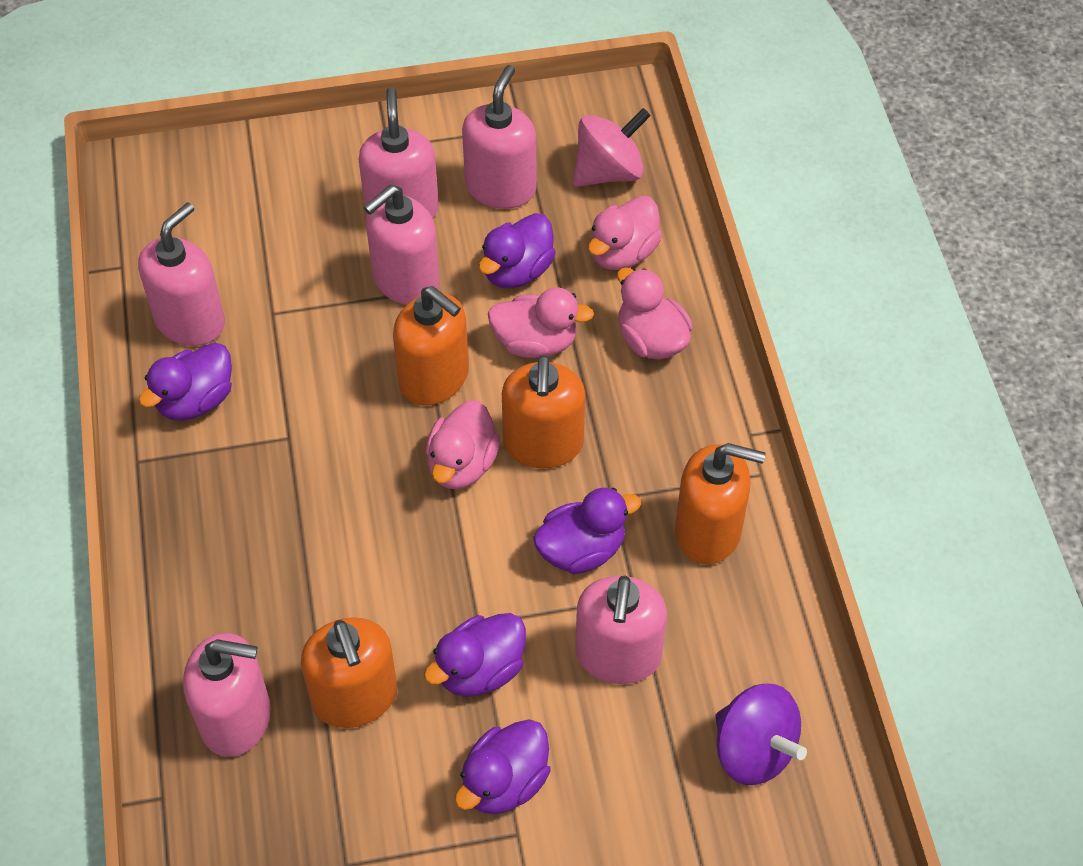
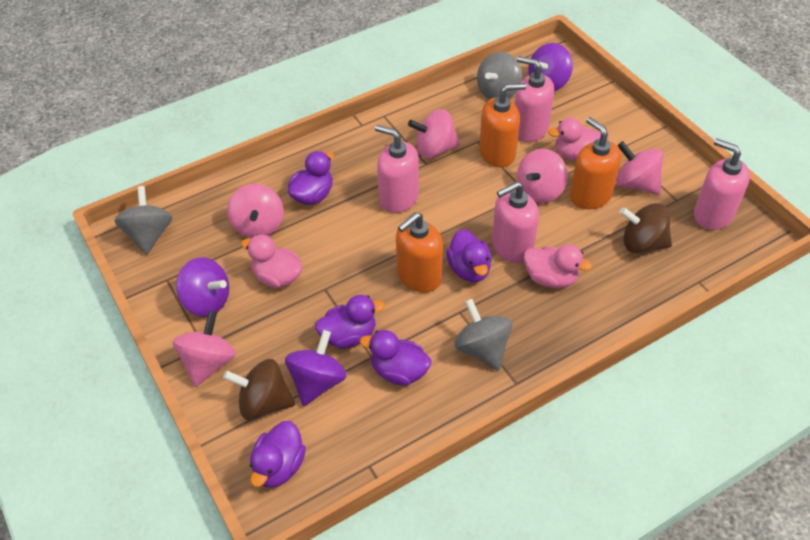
brown spinning top: 0 -> 2
grey spinning top: 0 -> 3
orange soap dispenser: 4 -> 3
pink duck: 4 -> 3
pink soap dispenser: 6 -> 4
pink spinning top: 1 -> 5
purple spinning top: 1 -> 3

